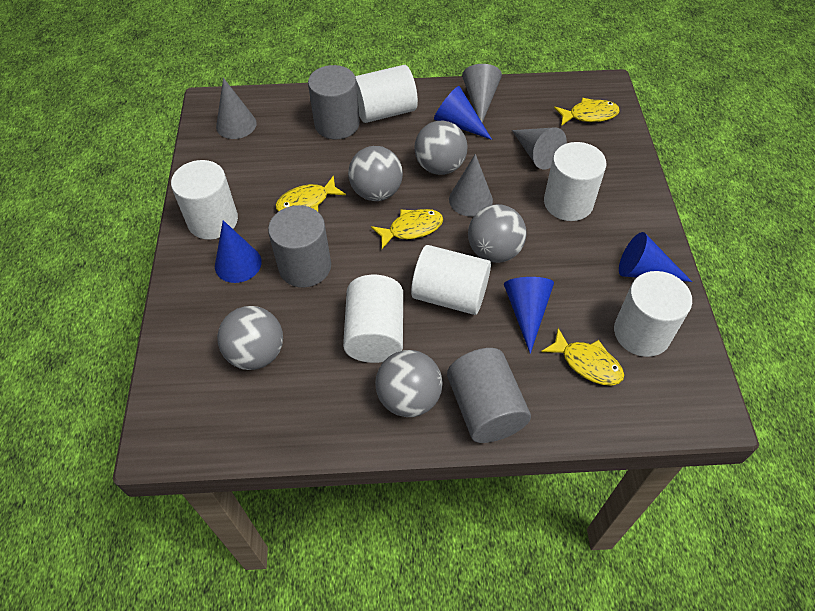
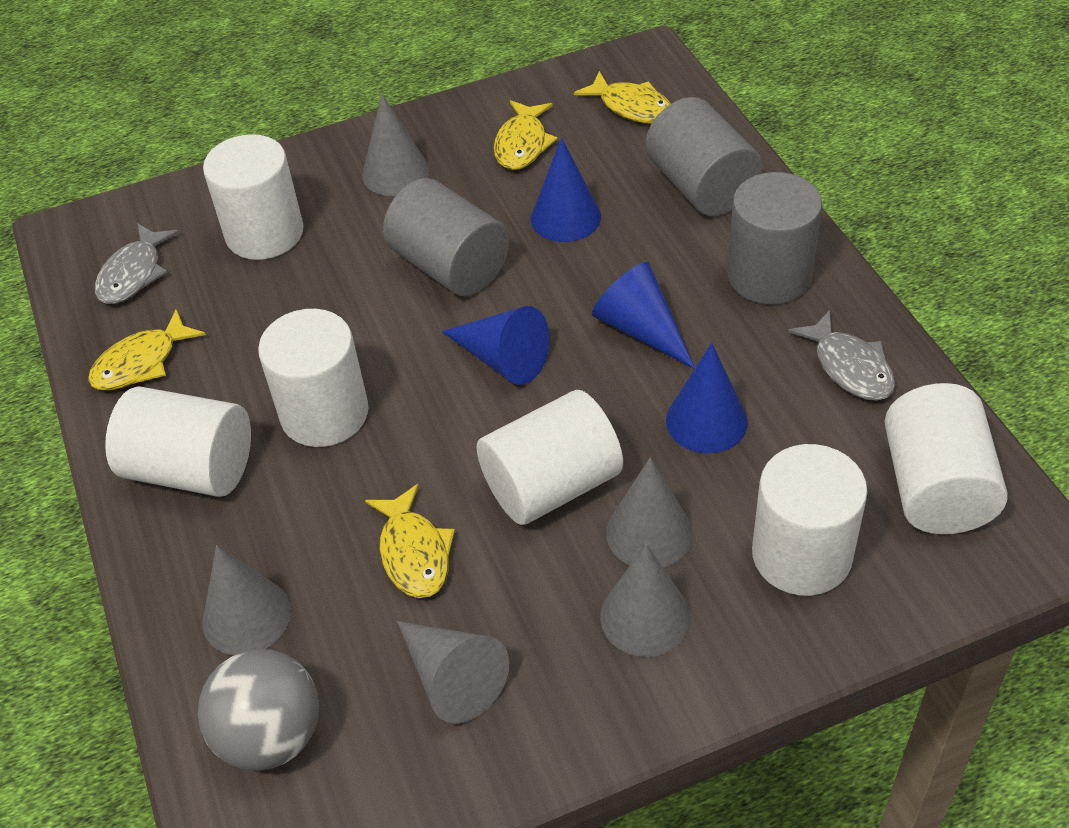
grey ball: 5 -> 1
grey cone: 4 -> 5
grey fish: 0 -> 2

